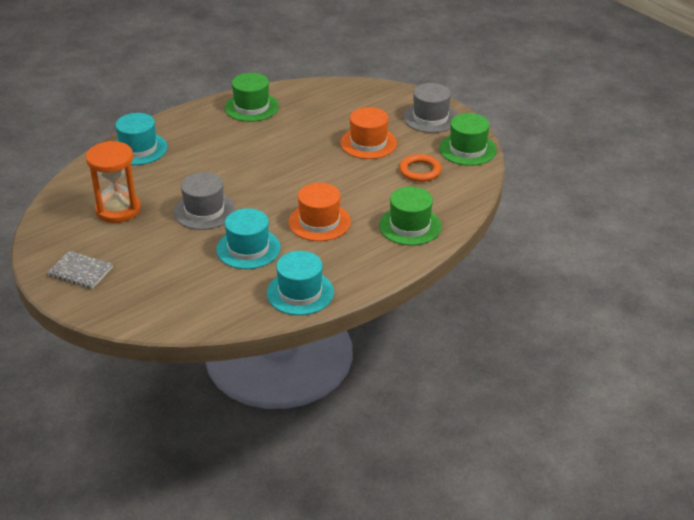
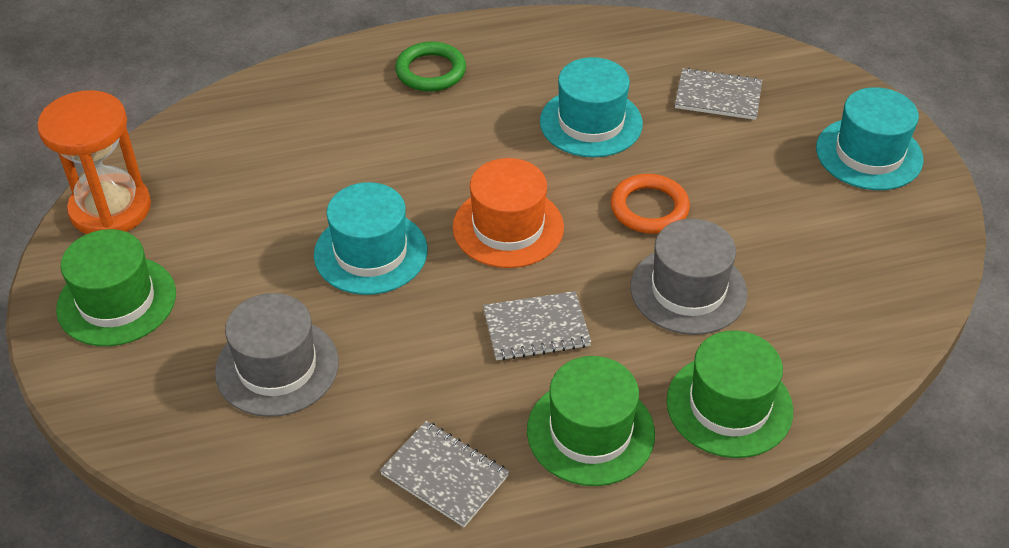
green ring: 0 -> 1
grey notebook: 1 -> 3
orange hat: 2 -> 1

